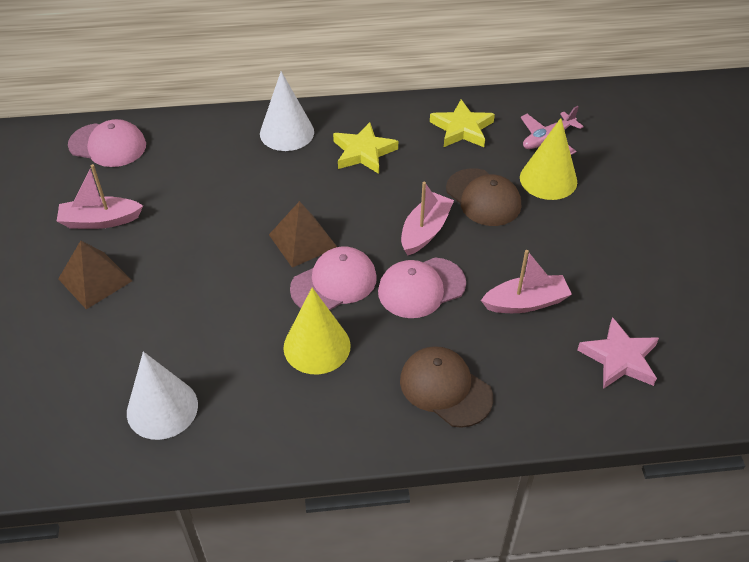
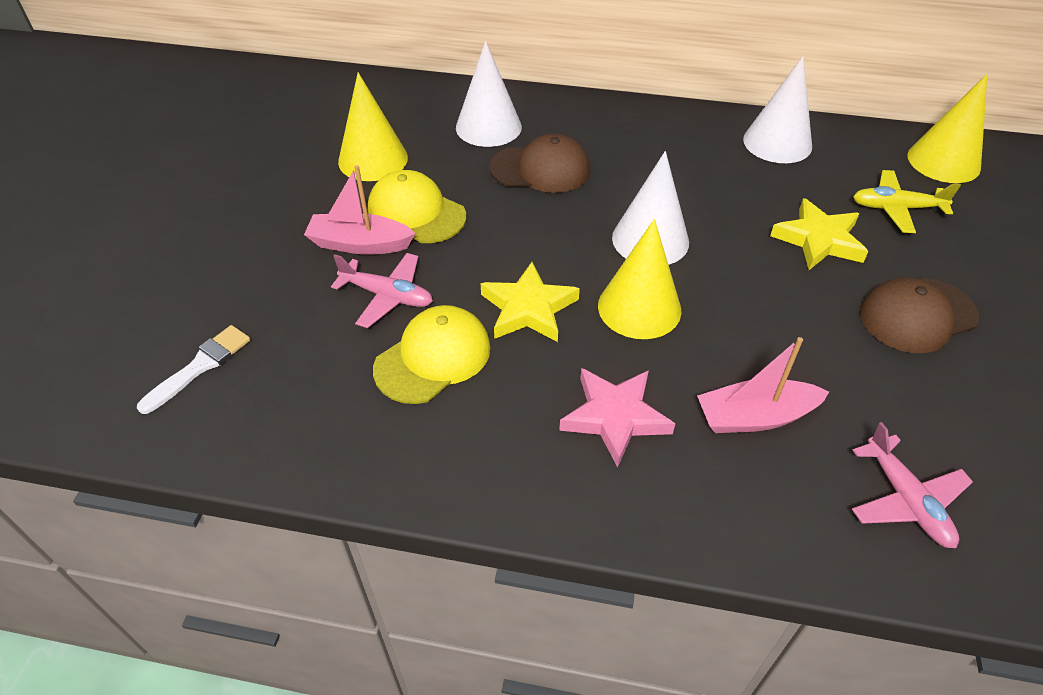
brown pyramid: 2 -> 0
pink boat: 3 -> 2
pink cap: 3 -> 0
pink plane: 1 -> 2
white brush: 0 -> 1
white cone: 2 -> 3
yellow cap: 0 -> 2
yellow cone: 2 -> 3
yellow plane: 0 -> 1

